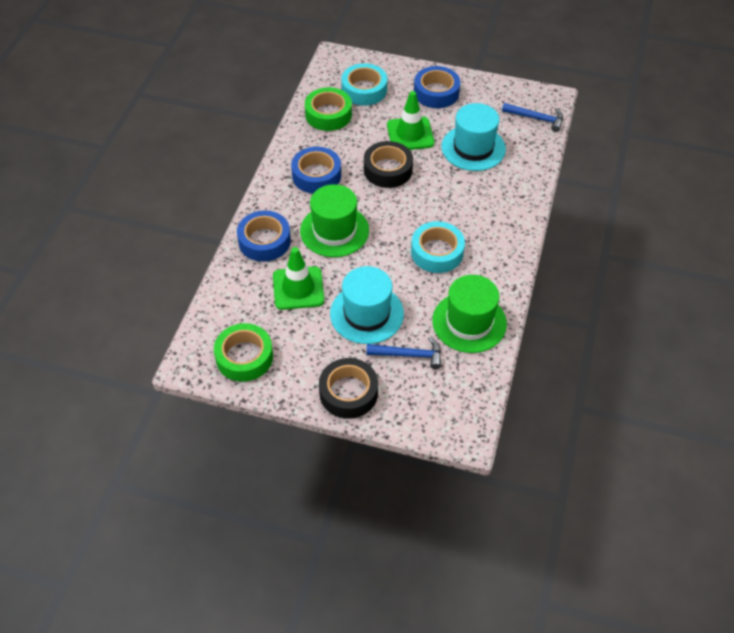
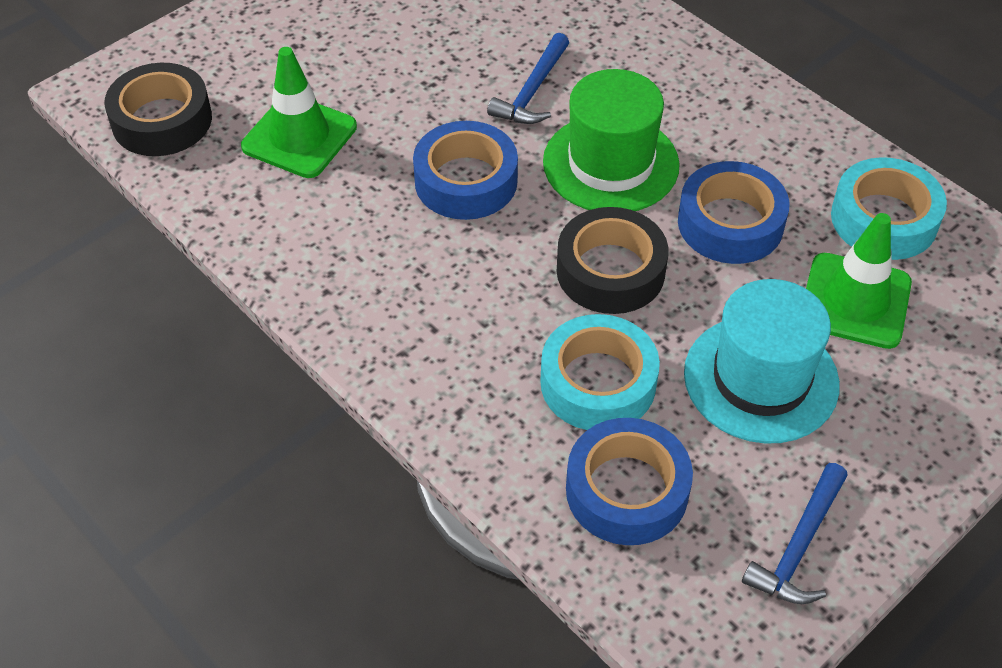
green hat: 2 -> 1
green tape: 2 -> 0
turquoise hat: 2 -> 1

